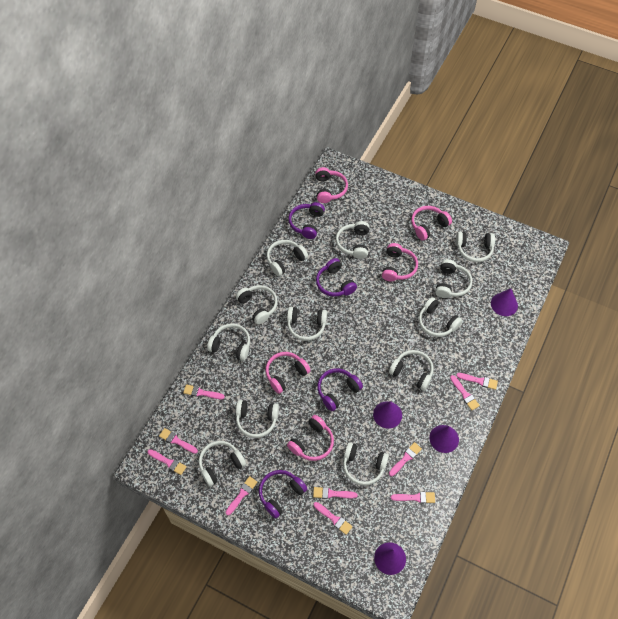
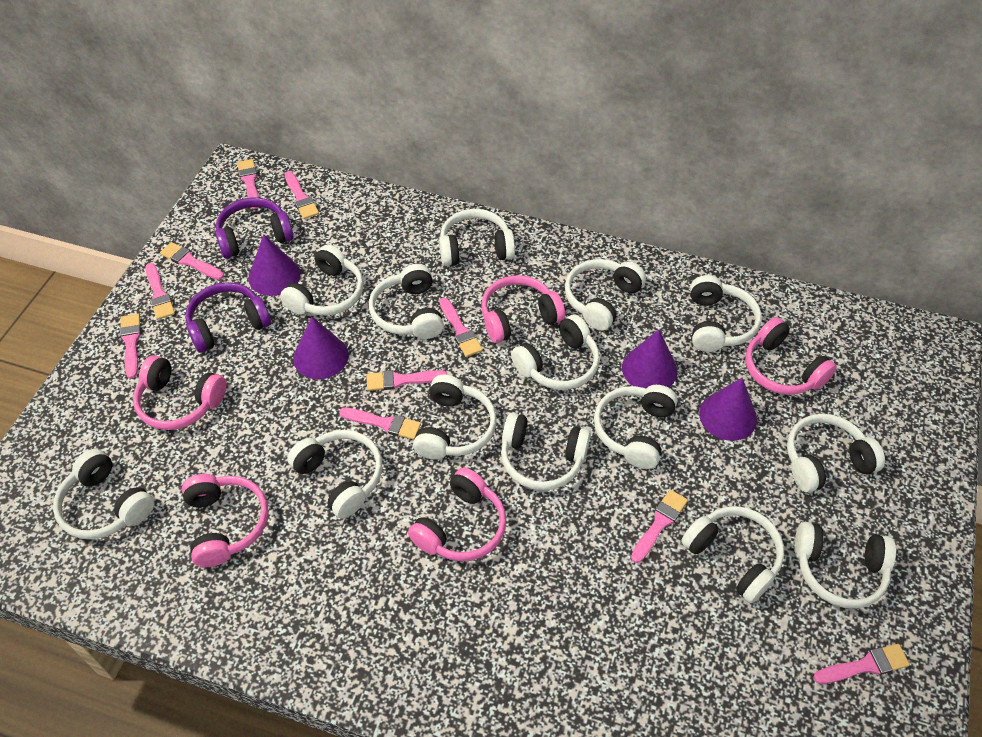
purple headphones: 4 -> 2
white headphones: 12 -> 14

